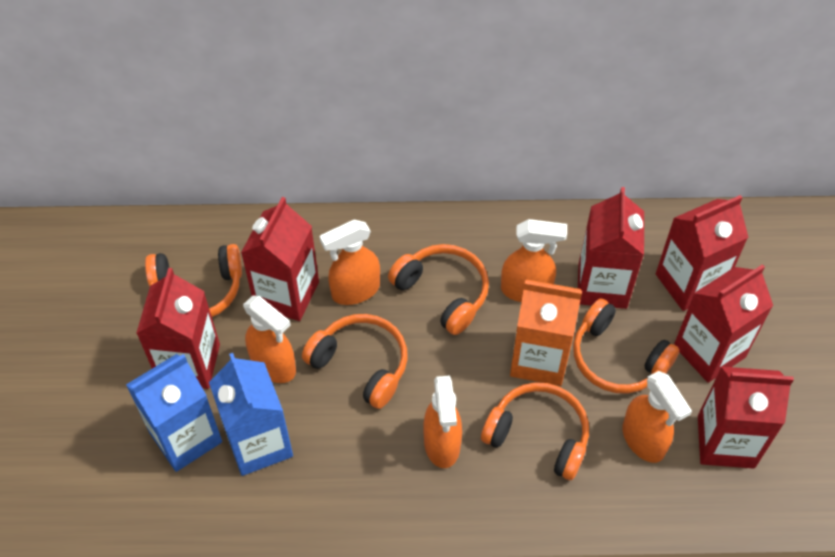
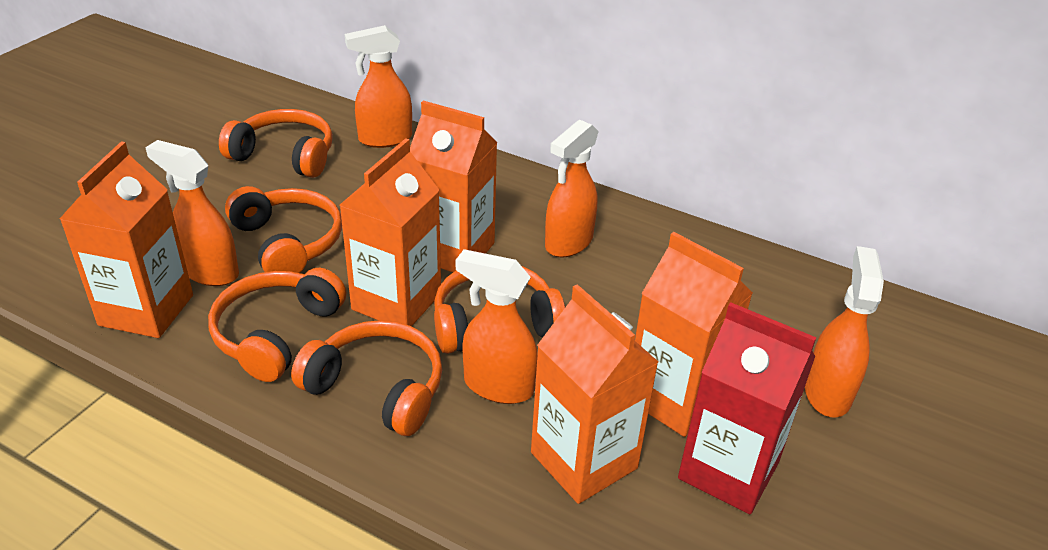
blue carton: 2 -> 0
orange carton: 1 -> 5
red carton: 6 -> 1

